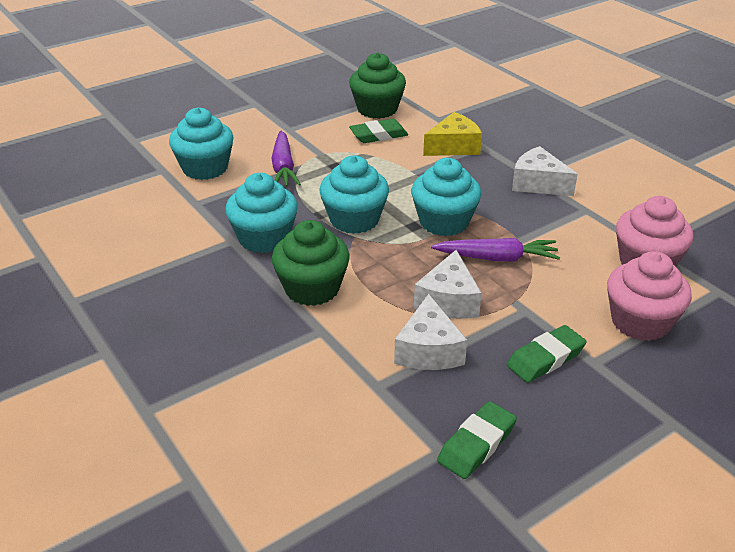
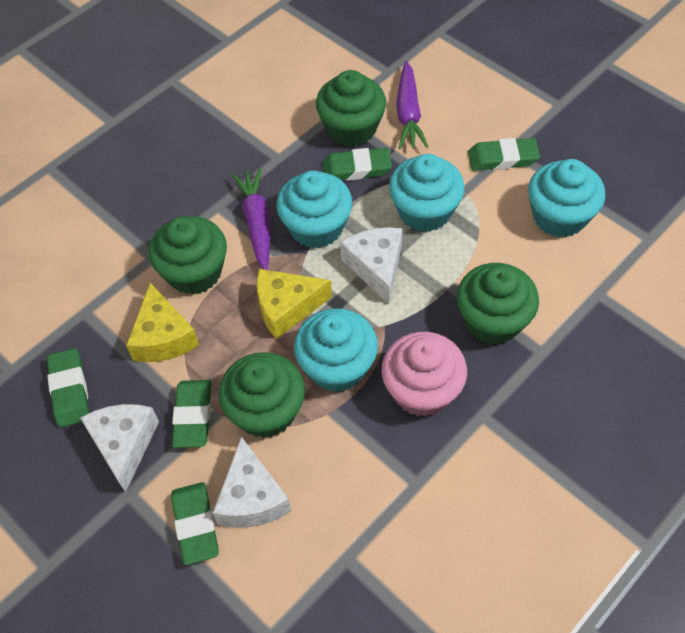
green cupcake: 2 -> 4
green eraser: 3 -> 5
pink cupcake: 2 -> 1
yellow cheese: 1 -> 2

